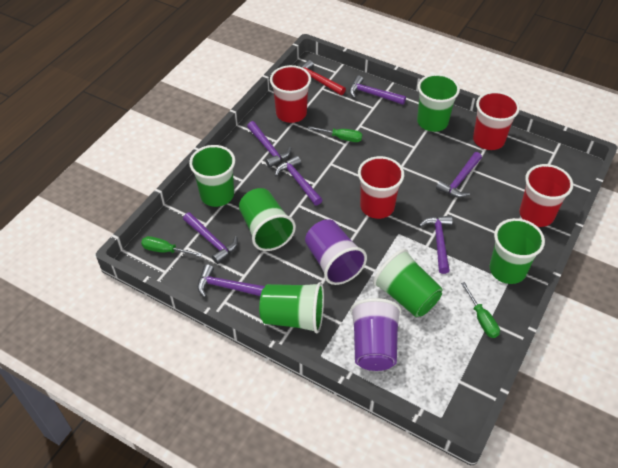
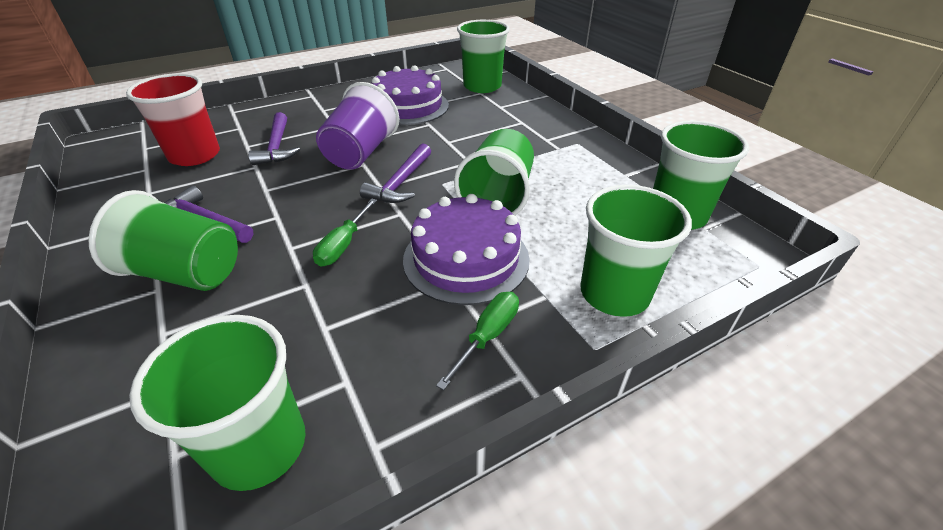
green screwdriver: 3 -> 2
purple cake: 0 -> 2
purple cup: 2 -> 1
purple hammer: 7 -> 3
red cup: 4 -> 1
red hammer: 1 -> 0

